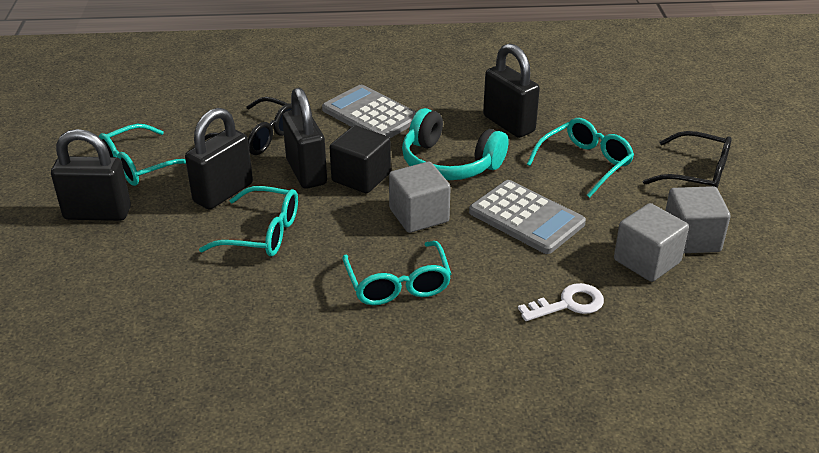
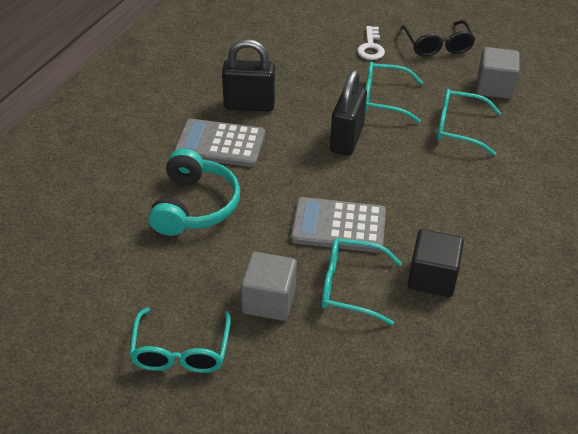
black glasses: 2 -> 1
black padlock: 4 -> 2
grey cube: 3 -> 2

